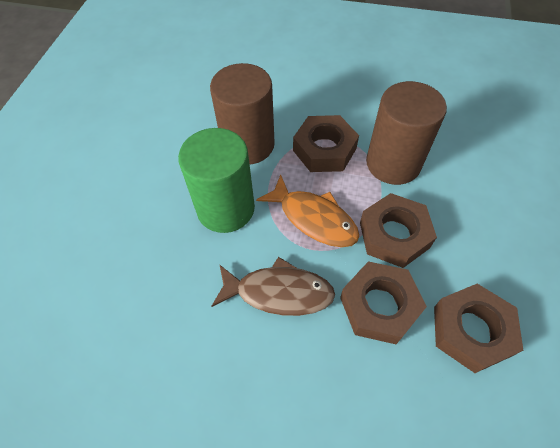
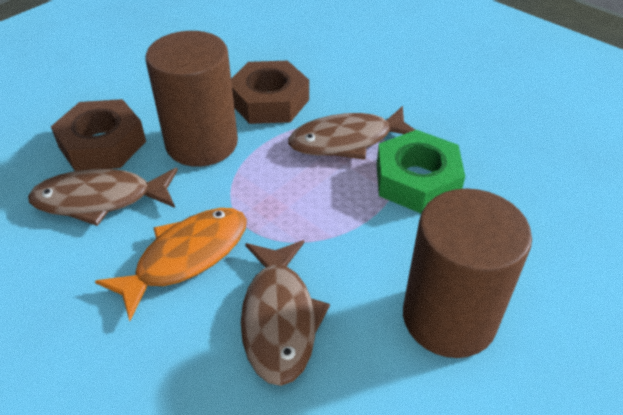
brown fish: 1 -> 3
brown nut: 4 -> 2
green cylinder: 1 -> 0
green nut: 0 -> 1

